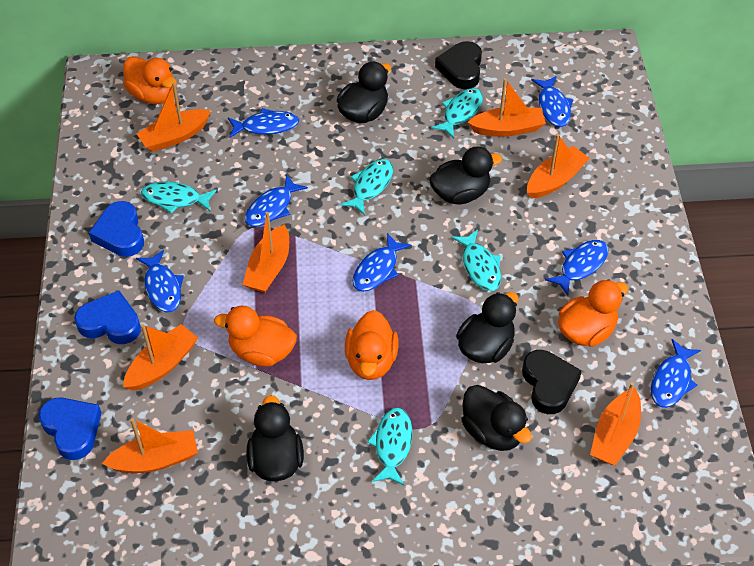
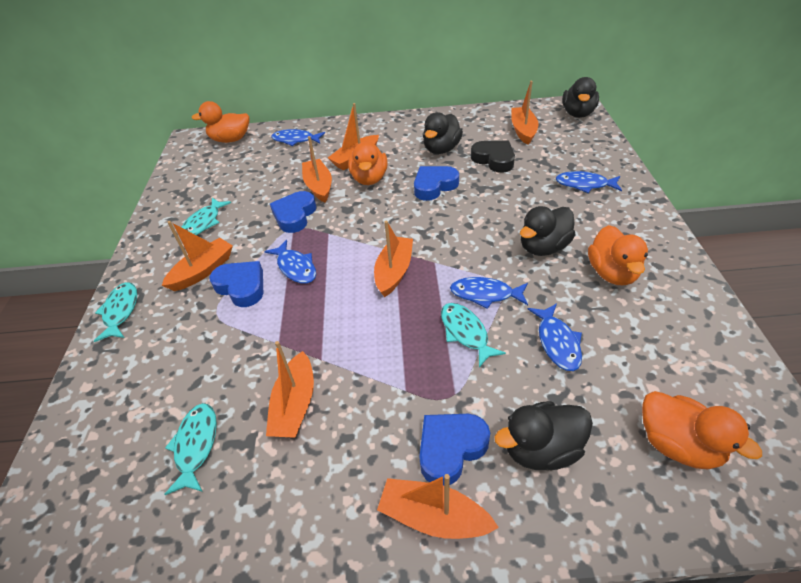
black duck: 5 -> 4
black heart: 2 -> 1
blue fish: 7 -> 5
blue heart: 3 -> 4
turquoise fish: 5 -> 4

